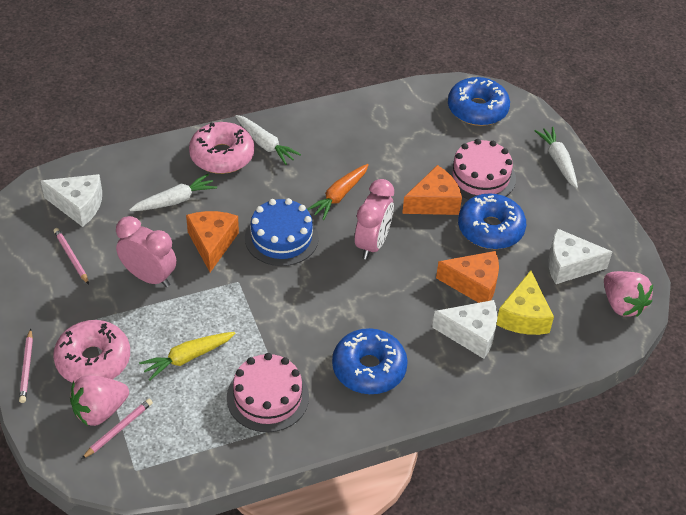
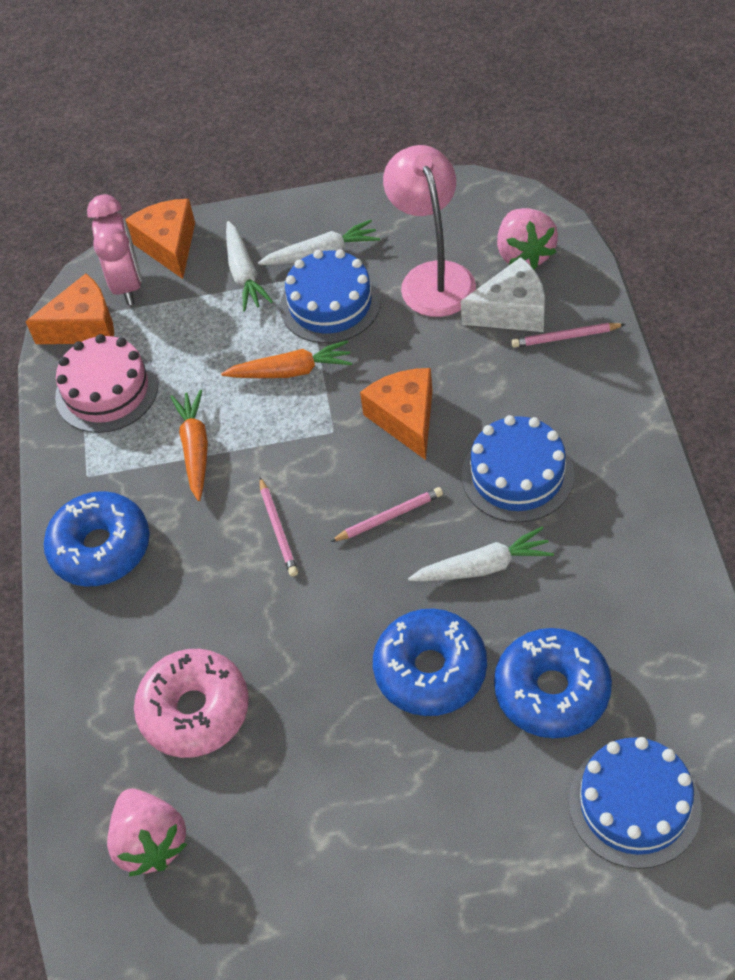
blue cake: 1 -> 3
orange carrot: 1 -> 2
pink cake: 2 -> 1
pink clock: 2 -> 1
pink donut: 2 -> 1
pink lamp: 0 -> 1
white cheese: 3 -> 1
yellow carrot: 1 -> 0
yellow cheese: 1 -> 0

